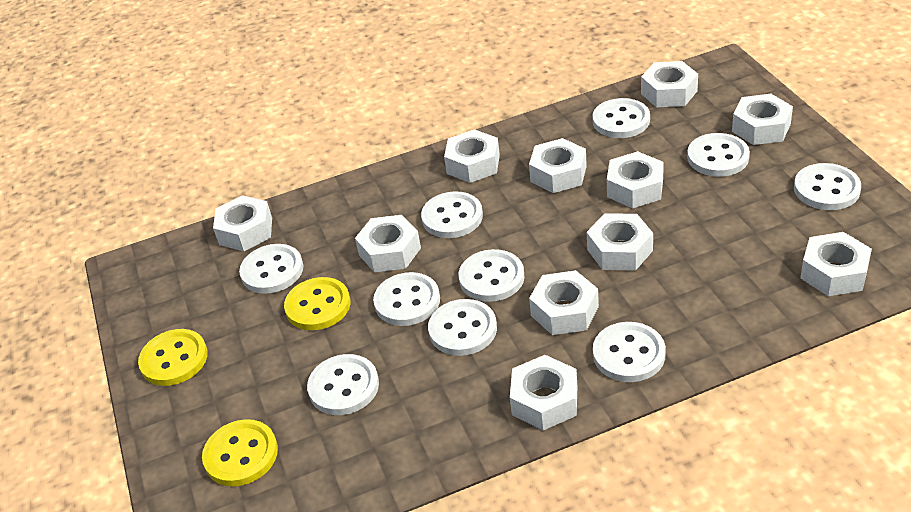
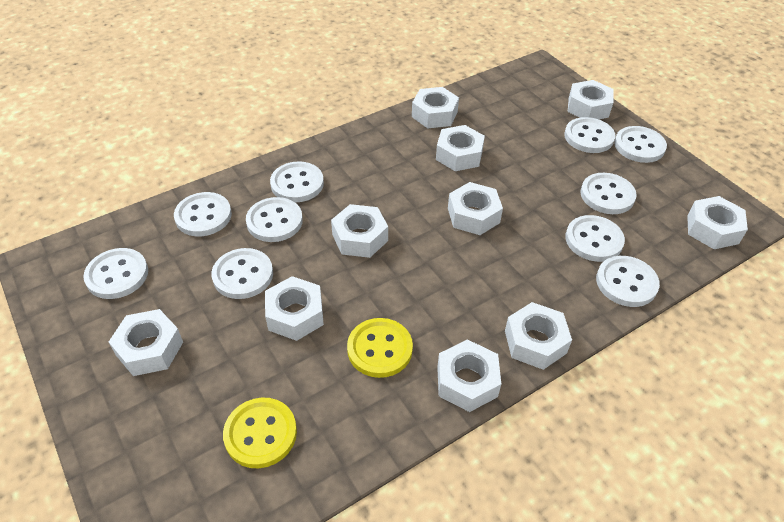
white nut: 11 -> 10
yellow button: 3 -> 2

